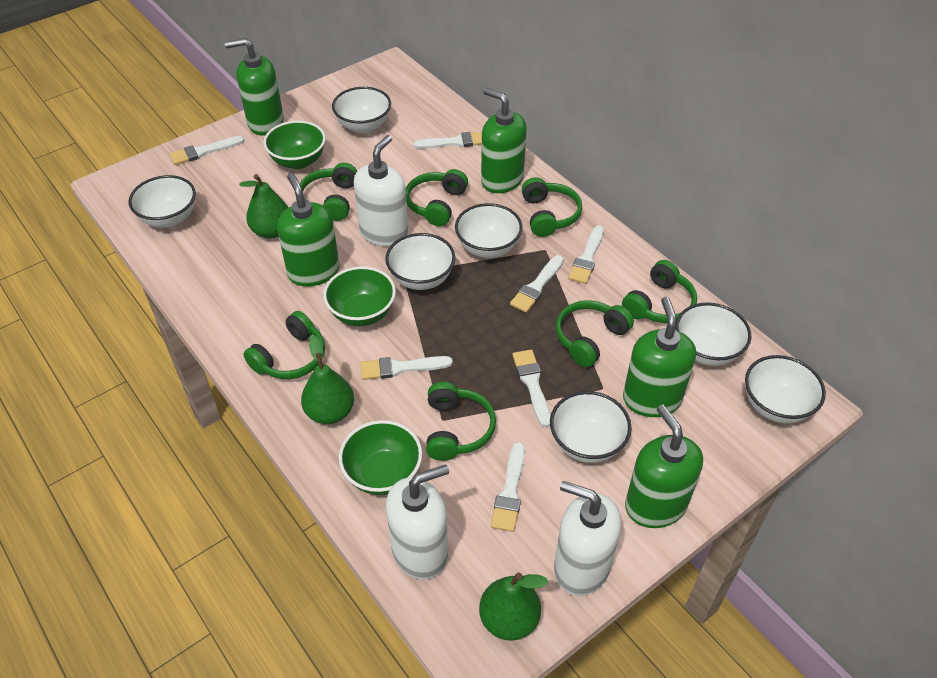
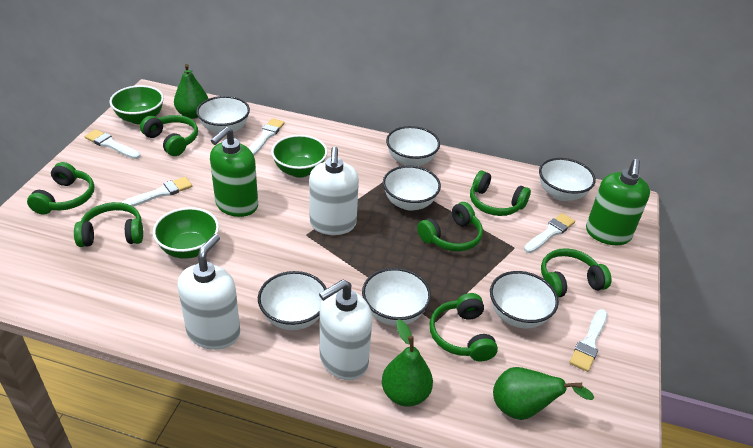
green soap dispenser: 5 -> 2
white brush: 7 -> 5

